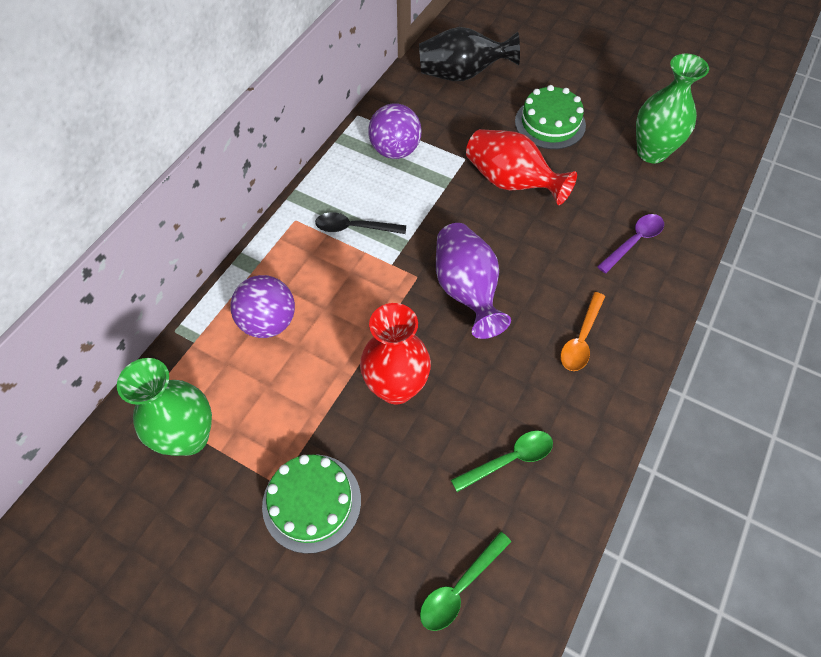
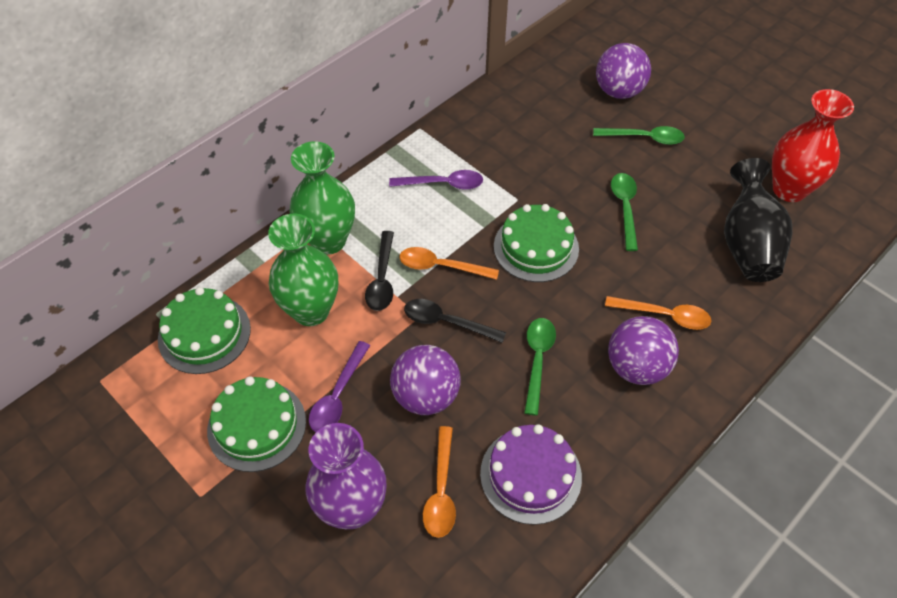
black spoon: 1 -> 2
green cake: 2 -> 3
green spoon: 2 -> 3
orange spoon: 1 -> 3
purple ball: 2 -> 3
purple cake: 0 -> 1
purple spoon: 1 -> 2
red vase: 2 -> 1

